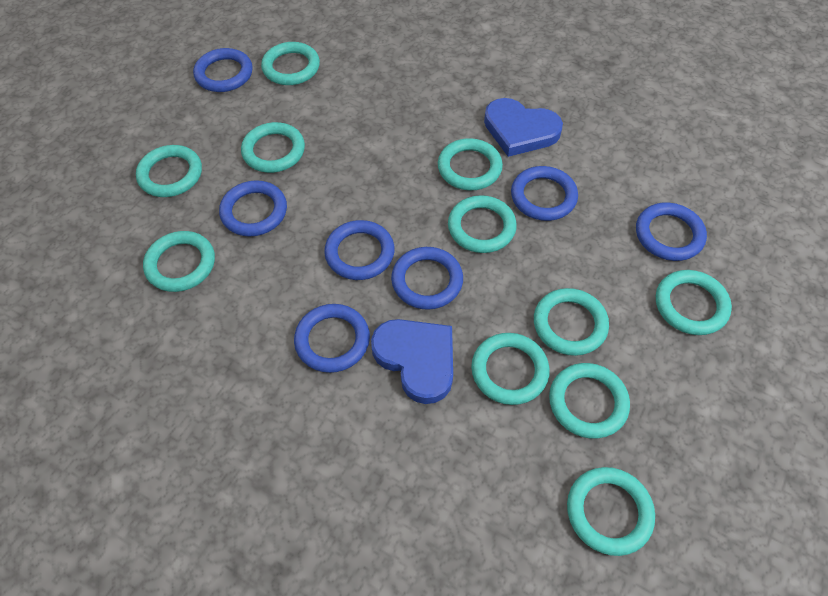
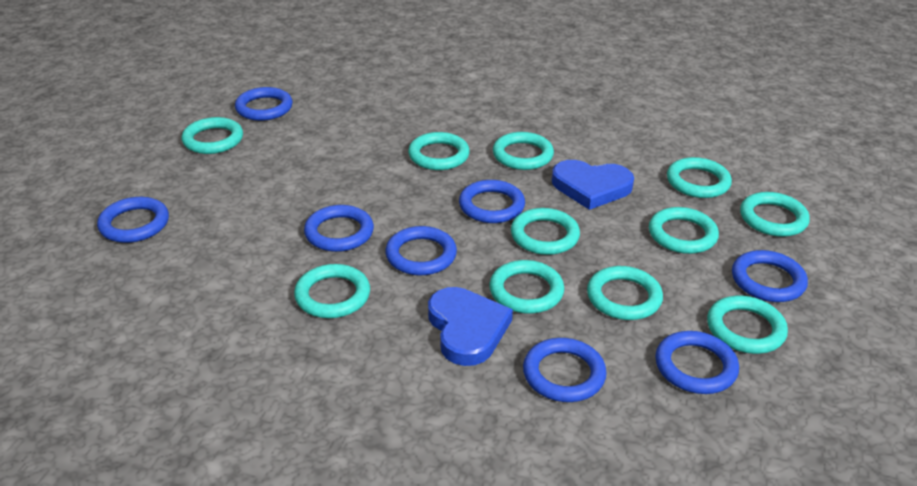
blue ring: 7 -> 8

